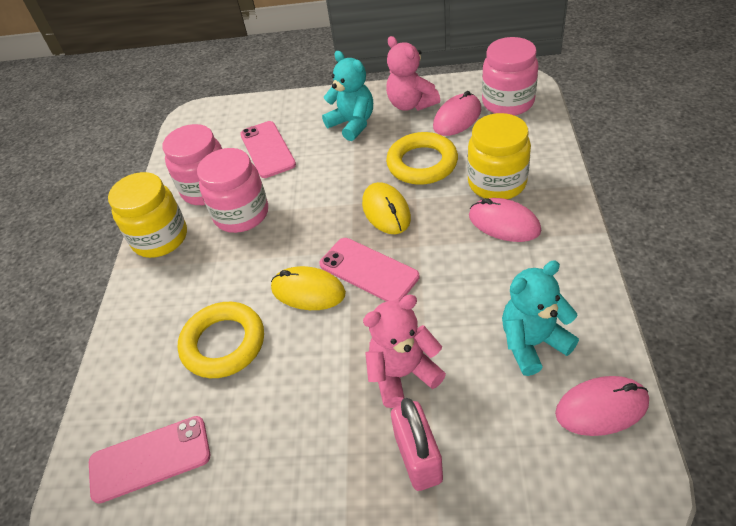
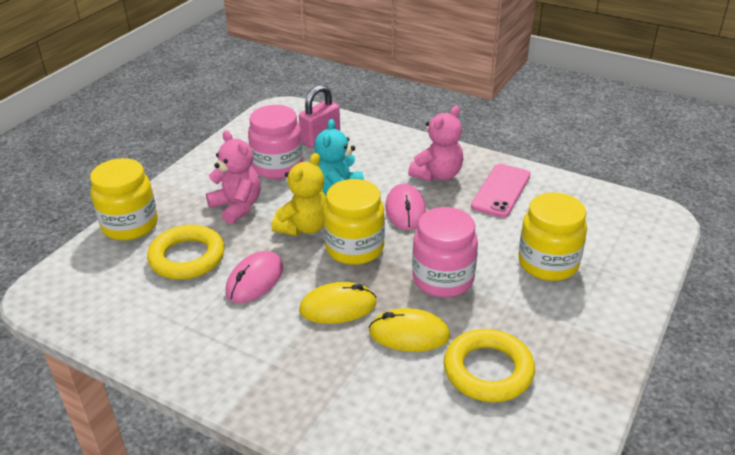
pink jar: 3 -> 2
pink mouse: 3 -> 2
pink phone: 3 -> 1
turquoise teddy bear: 2 -> 1
yellow jar: 2 -> 3
yellow teddy bear: 0 -> 1

